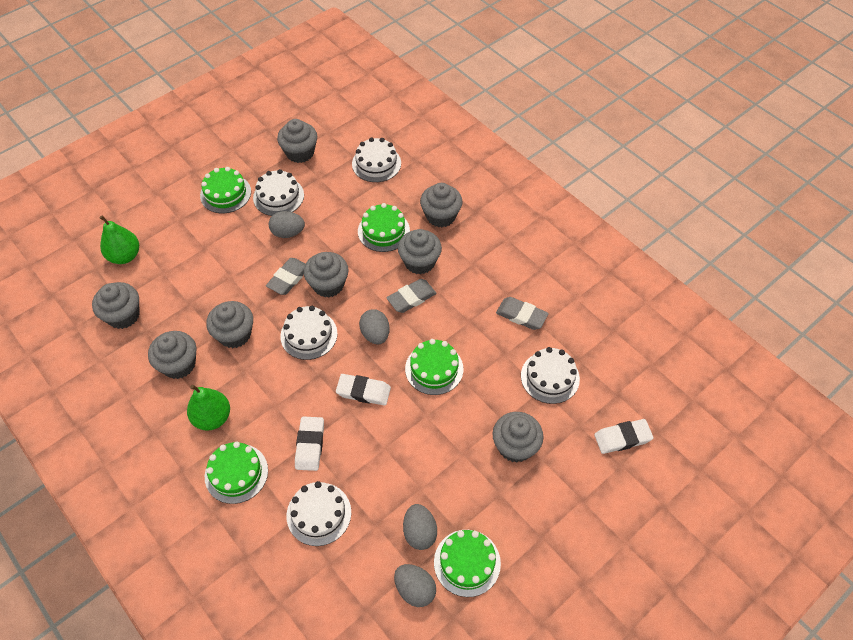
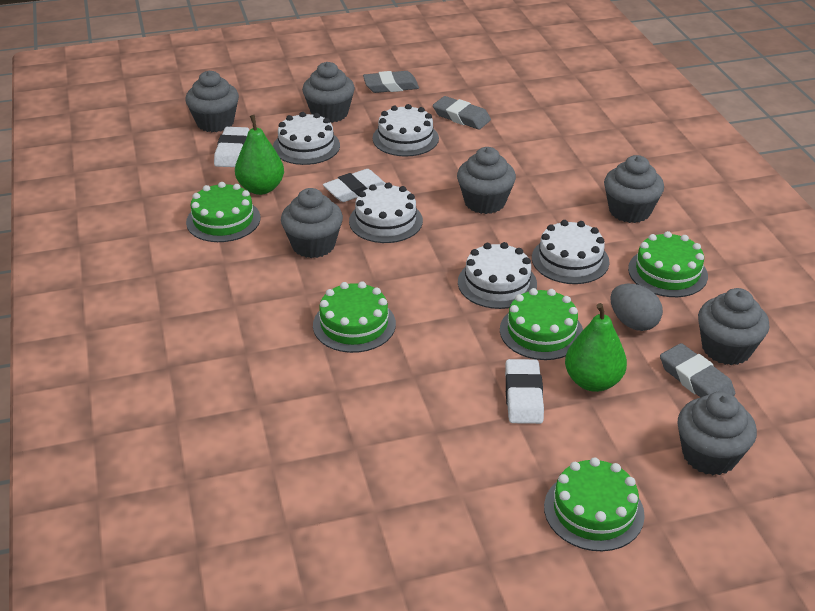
grey cupcake: 8 -> 7
grey egg: 4 -> 1

